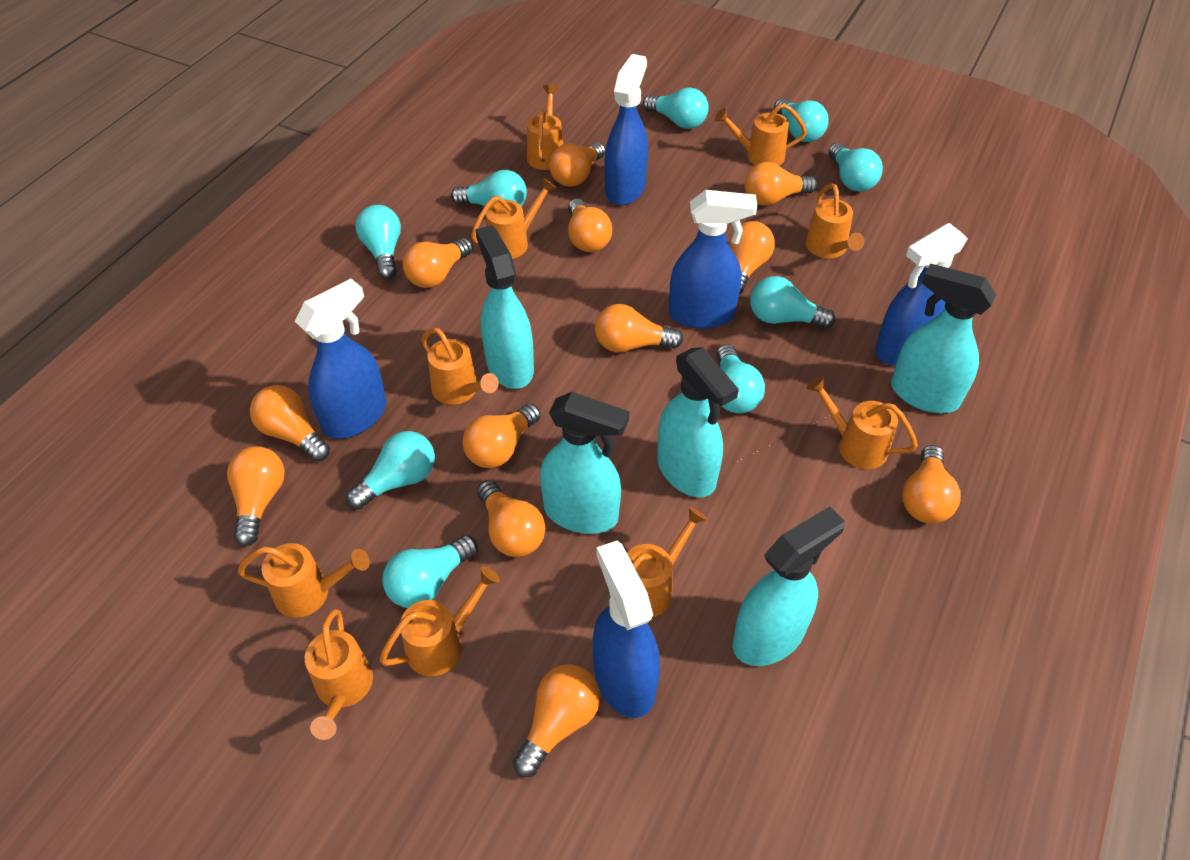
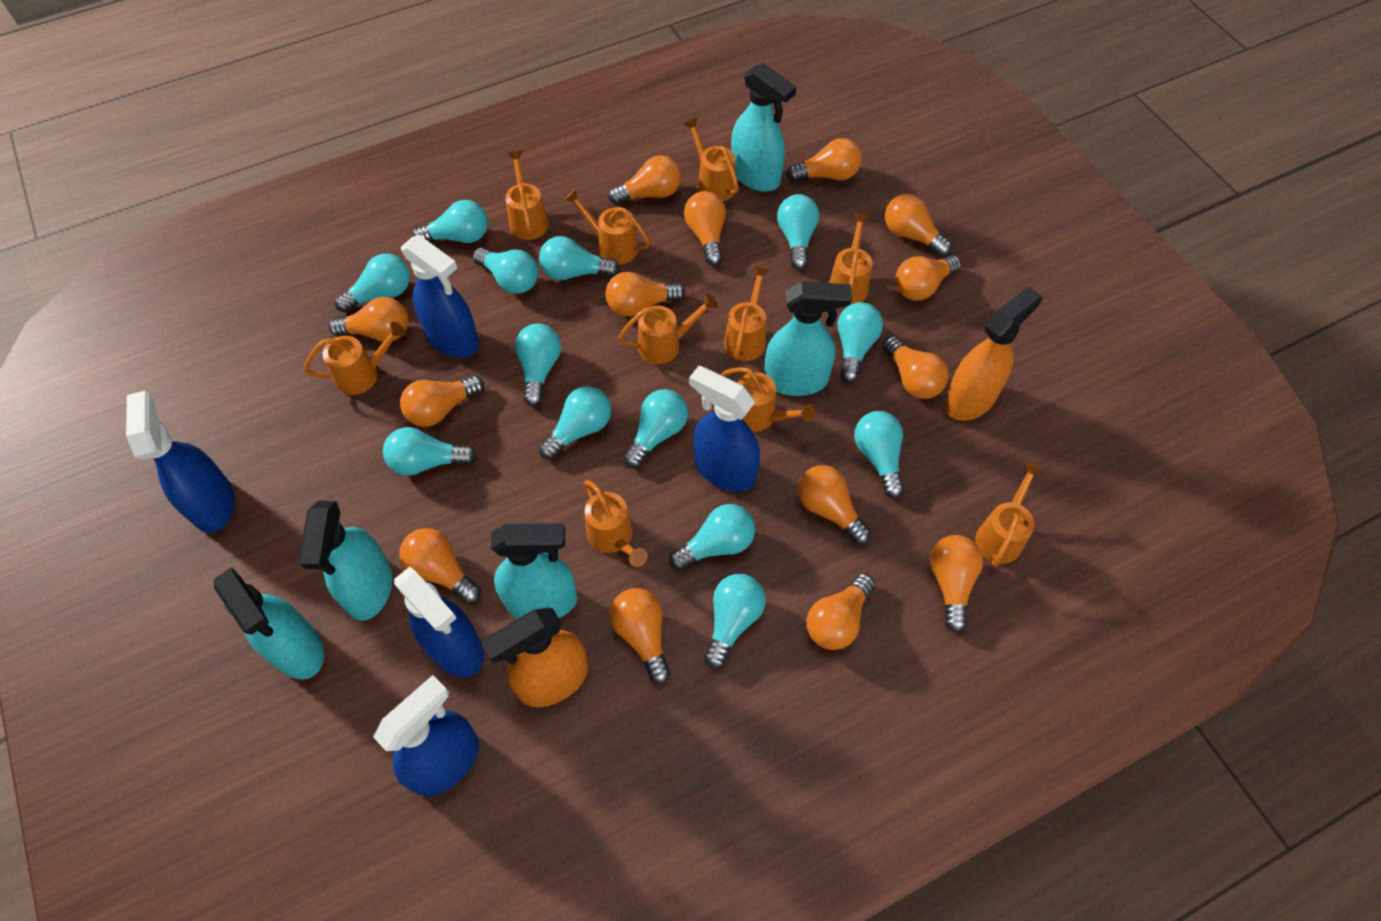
orange light bulb: 12 -> 14
orange spray bottle: 0 -> 2
turquoise light bulb: 9 -> 13

